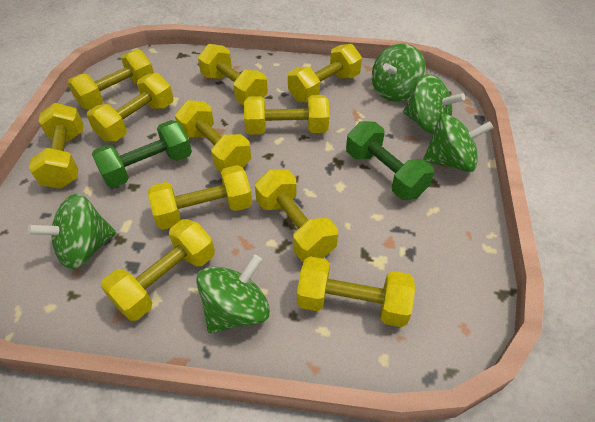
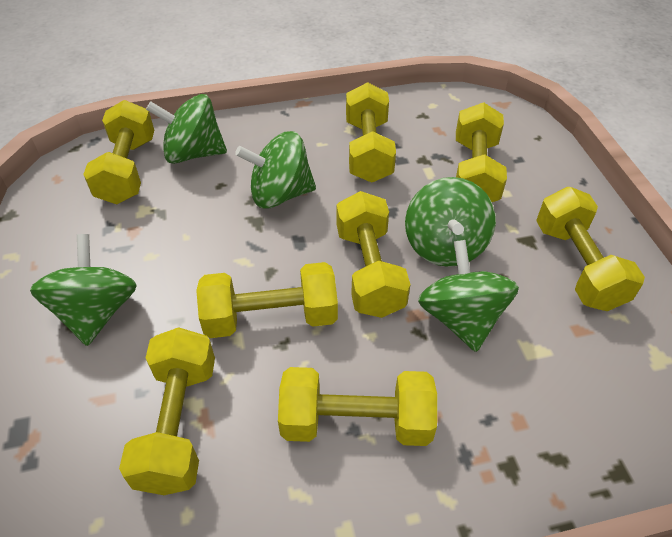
green dumbbell: 2 -> 0
yellow dumbbell: 11 -> 8

